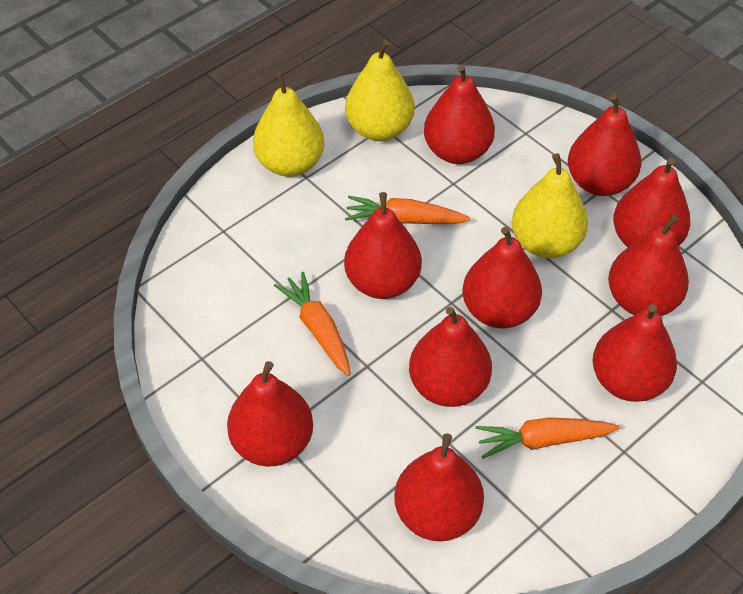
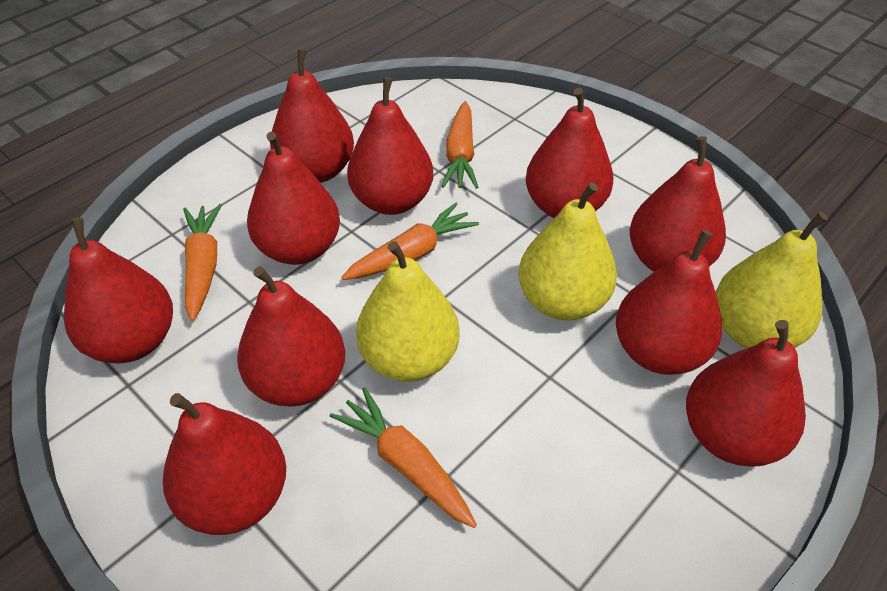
orange carrot: 3 -> 4

